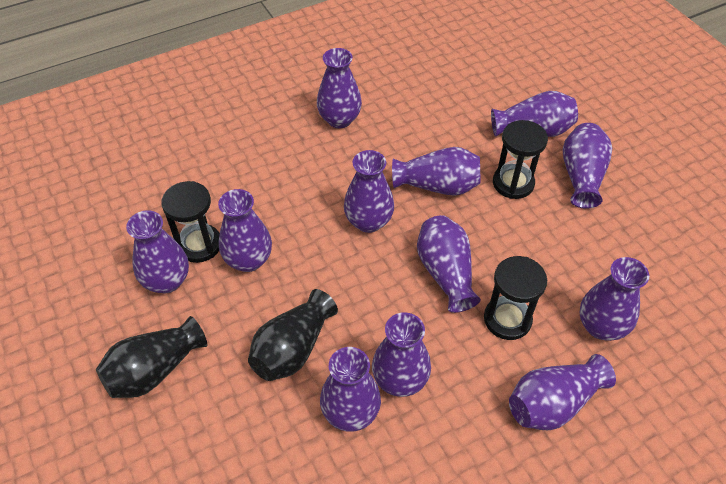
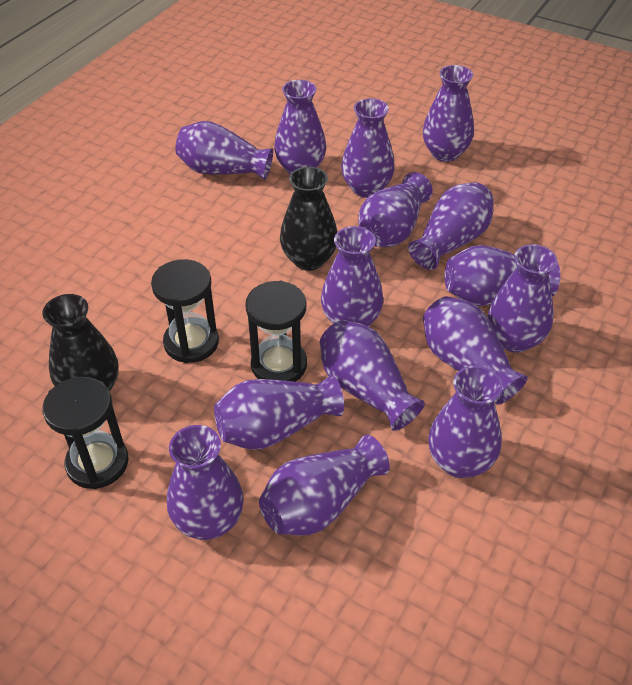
purple vase: 12 -> 15

